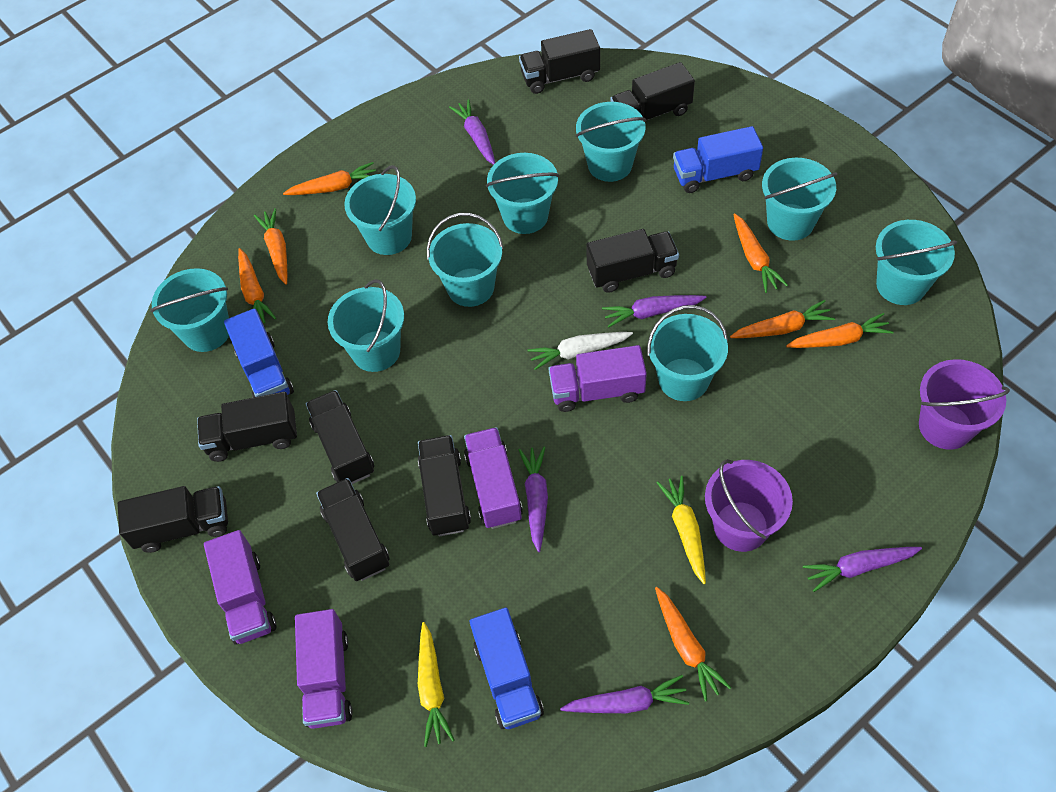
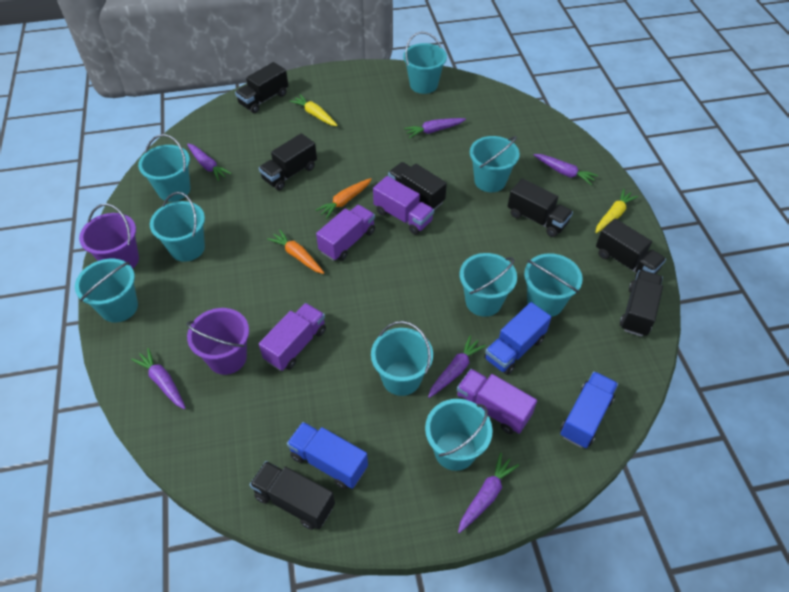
black truck: 8 -> 7
orange carrot: 7 -> 2
purple carrot: 5 -> 6
white carrot: 1 -> 0

